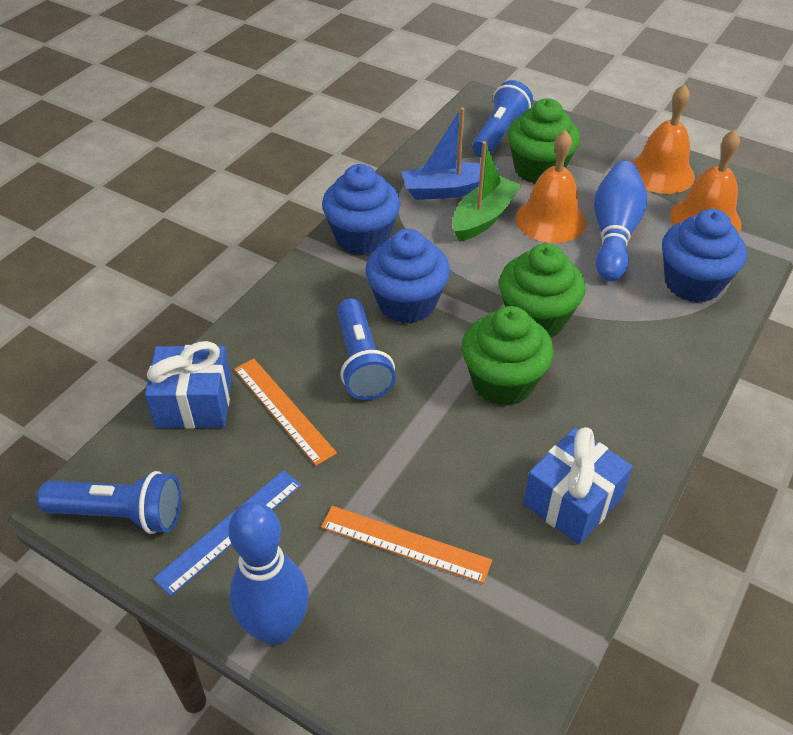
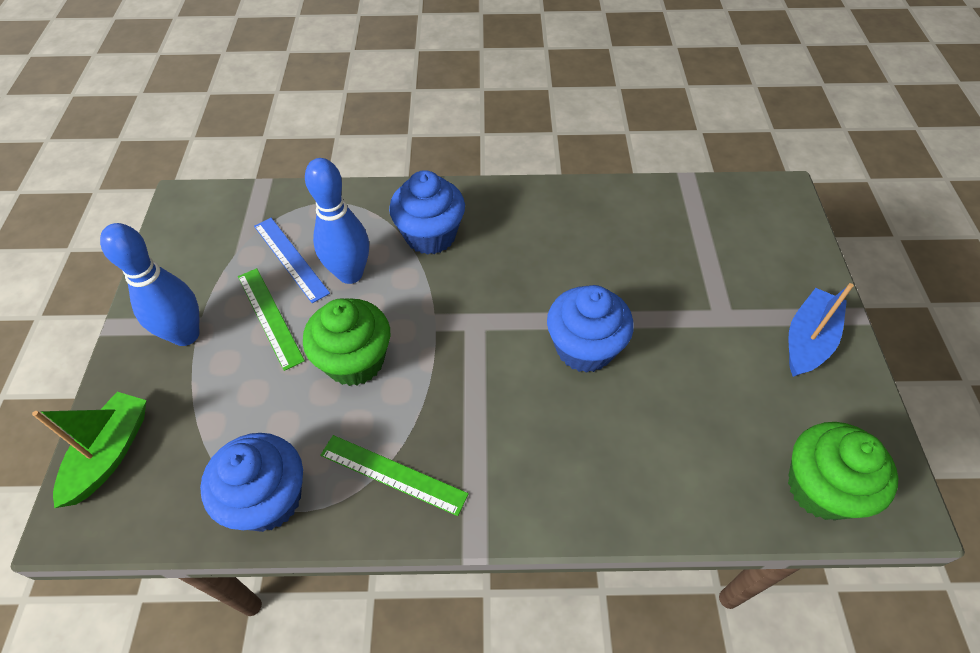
blue flashlight: 3 -> 0
blue gift: 2 -> 0
green cupcake: 3 -> 2
green ruler: 0 -> 2
orange bell: 3 -> 0
orange ruler: 2 -> 0

